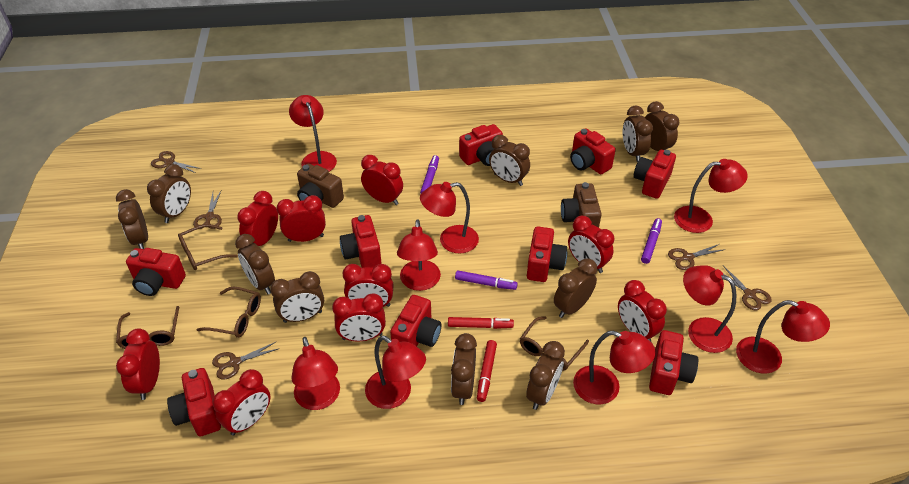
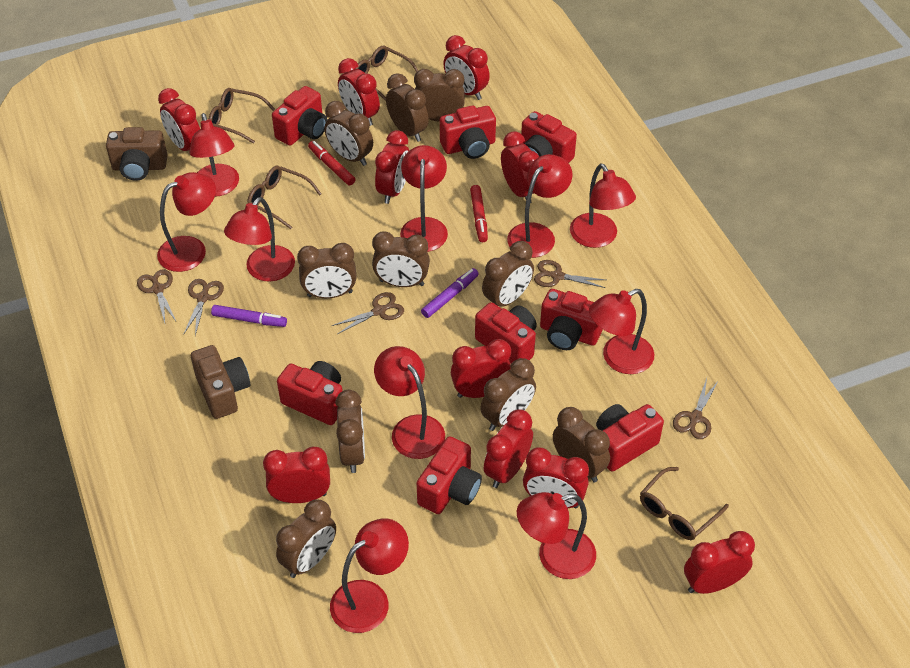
purple marker: 3 -> 2
red camera: 9 -> 8
red clock: 9 -> 10
red lamp: 9 -> 10

